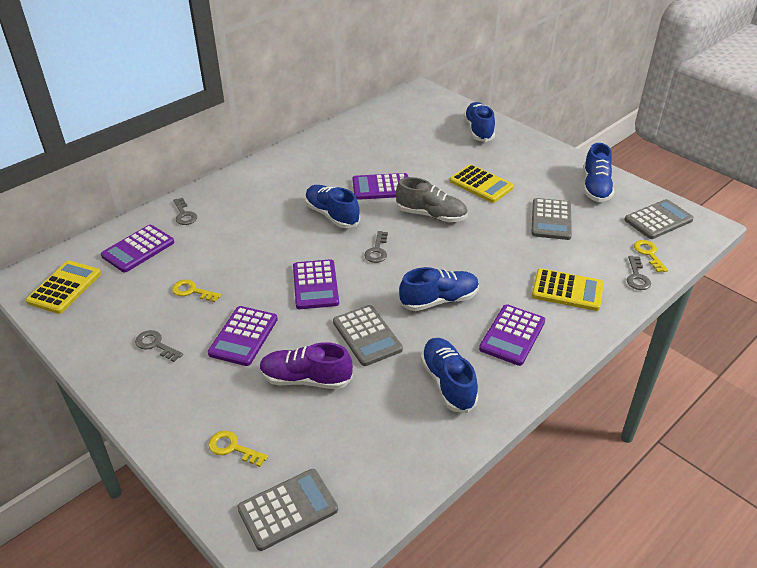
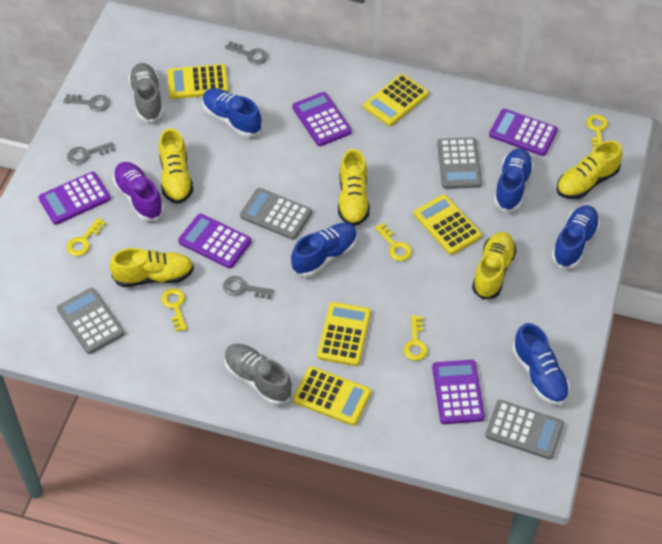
grey shoe: 1 -> 2
yellow calculator: 3 -> 5
yellow key: 3 -> 5
yellow shoe: 0 -> 5

